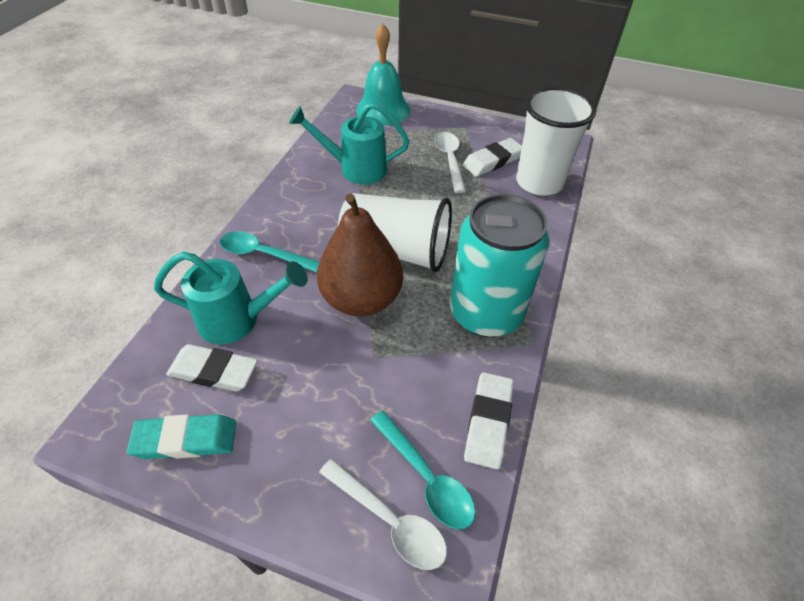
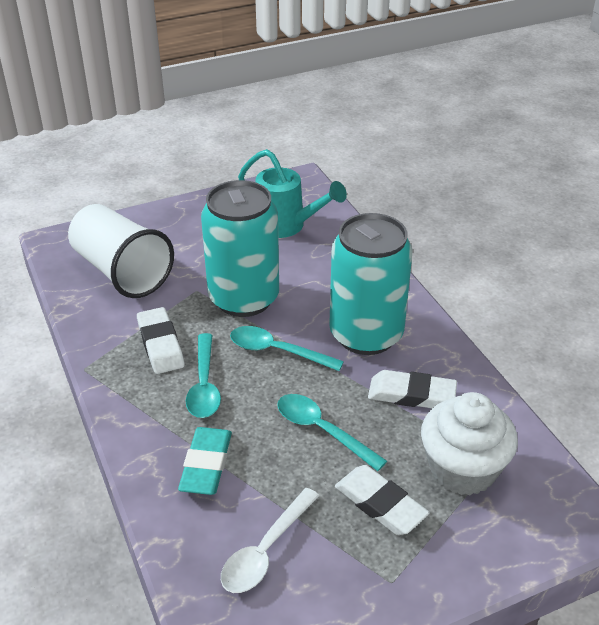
brown pear: 1 -> 0
turquoise bell: 1 -> 0
turquoise can: 1 -> 2
turquoise spoon: 2 -> 3
turquoise watering can: 2 -> 1
white cup: 2 -> 1
white cupcake: 0 -> 1
white spoon: 2 -> 1

